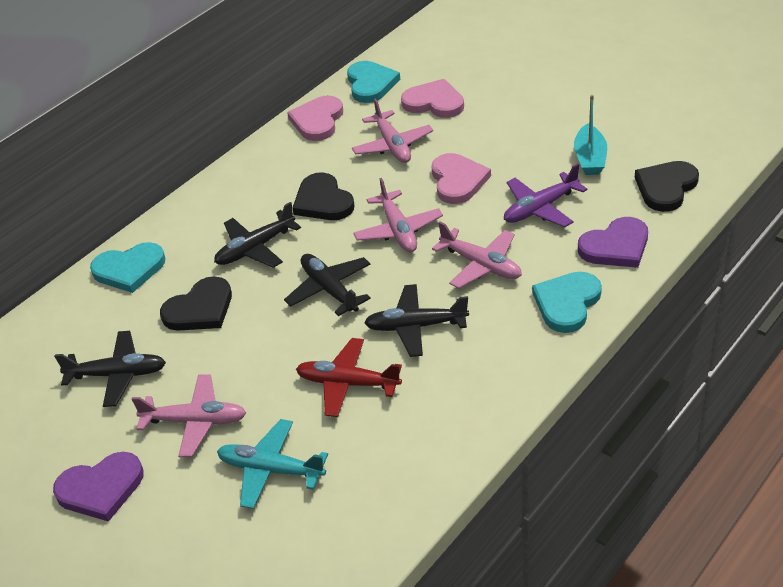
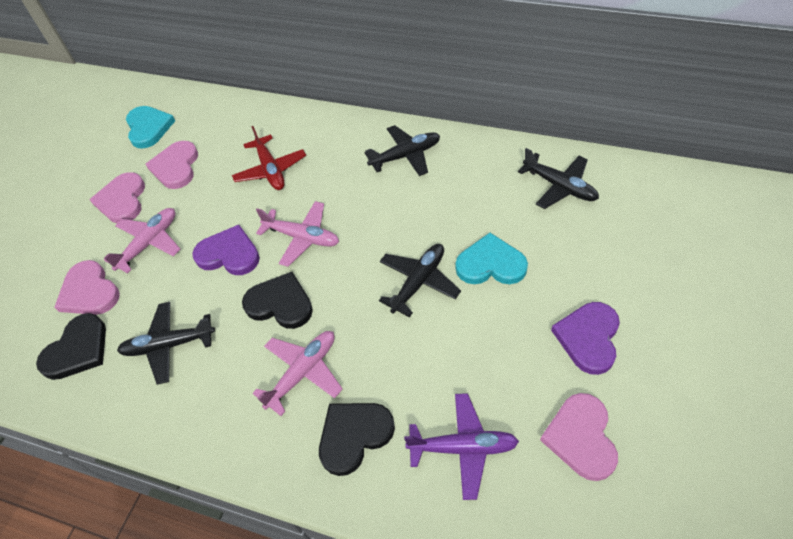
pink heart: 3 -> 4
pink plane: 4 -> 3
turquoise boat: 1 -> 0
turquoise heart: 3 -> 2
turquoise plane: 1 -> 0

